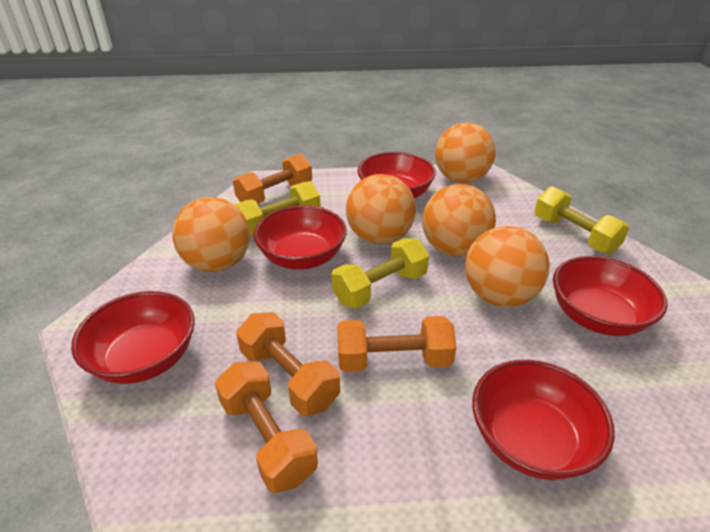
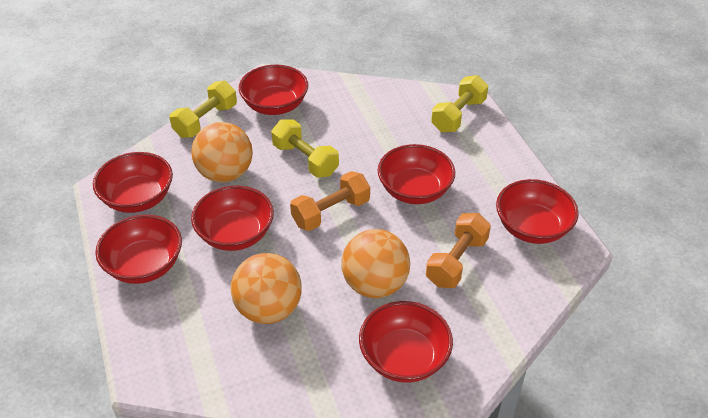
orange ball: 5 -> 3
orange dumbbell: 4 -> 2
red bowl: 5 -> 7

